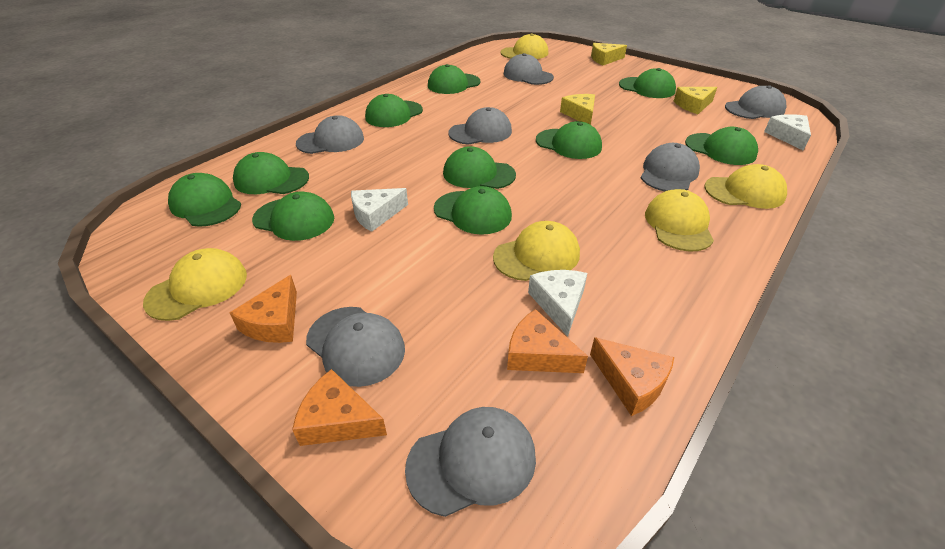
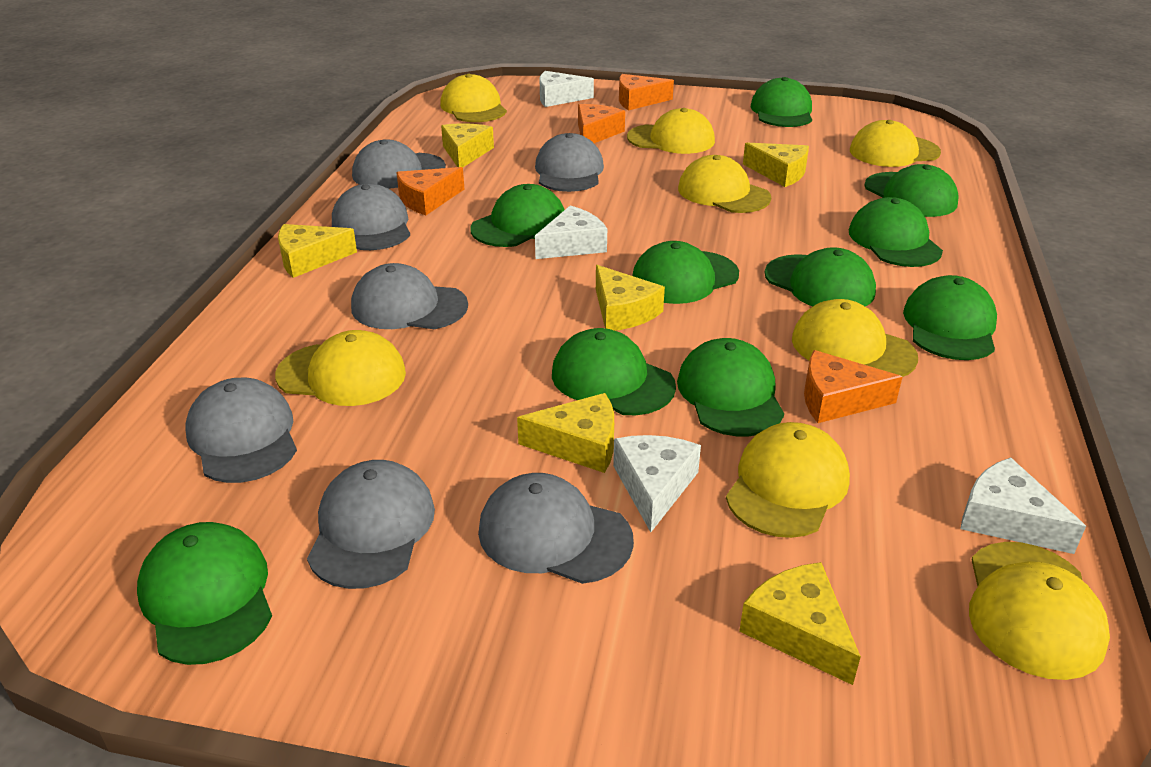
white cheese: 3 -> 4
yellow cap: 5 -> 8
yellow cheese: 3 -> 6

